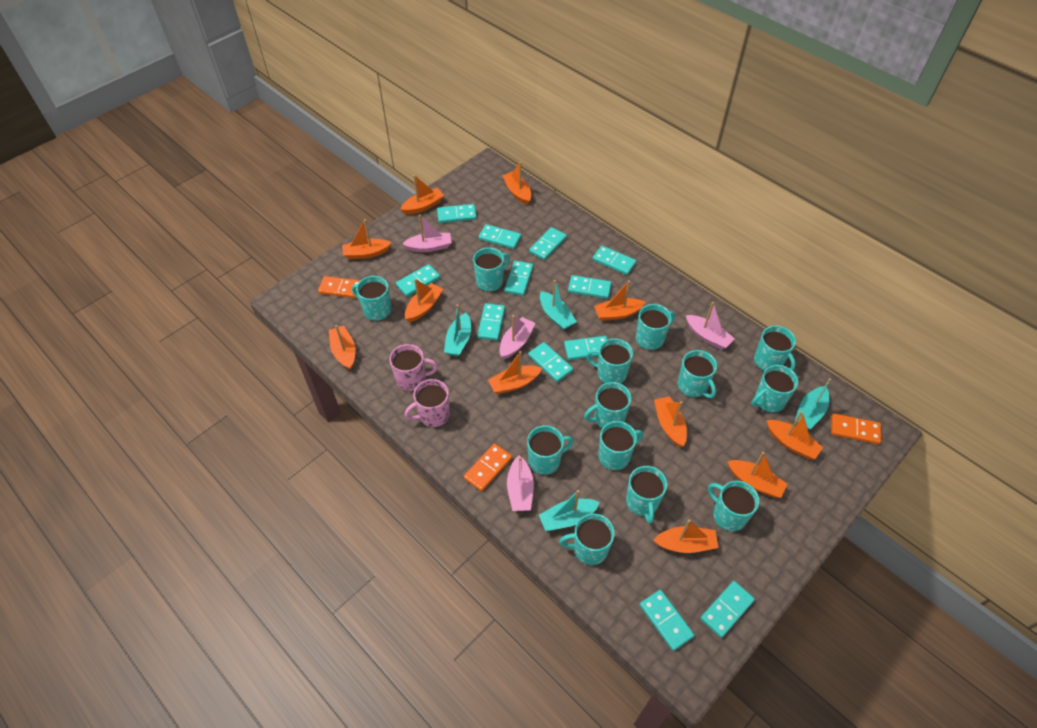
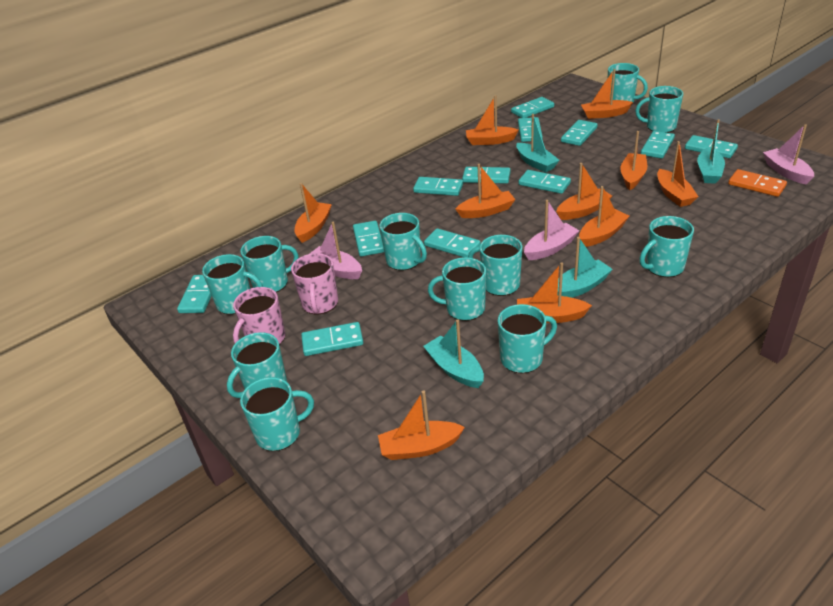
orange boat: 11 -> 10
orange domino: 3 -> 1
pink boat: 4 -> 3
turquoise mug: 13 -> 11

